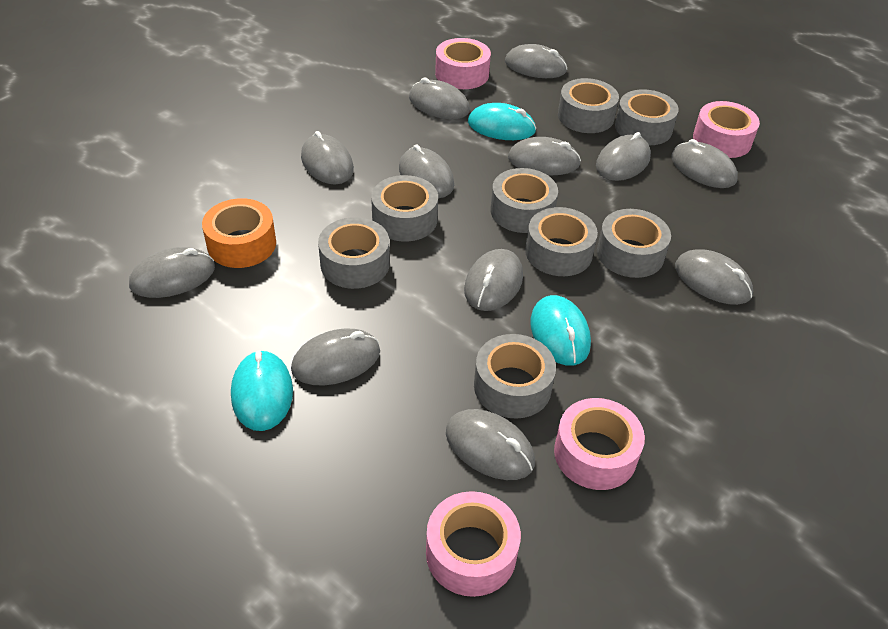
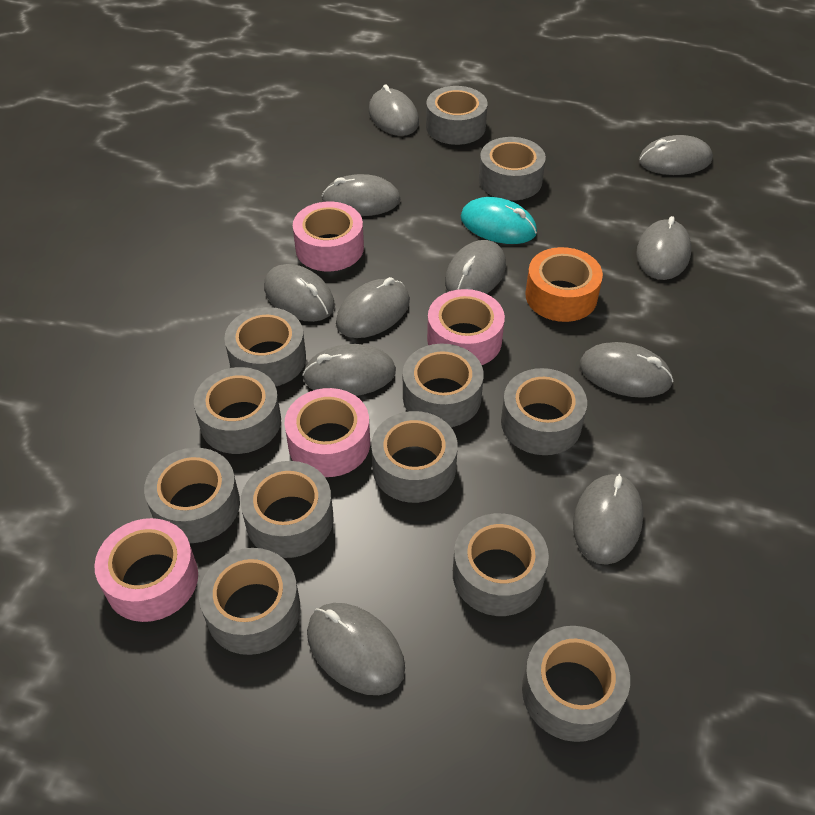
grey mouse: 12 -> 11
grey tape: 8 -> 12
turquoise mouse: 3 -> 1

